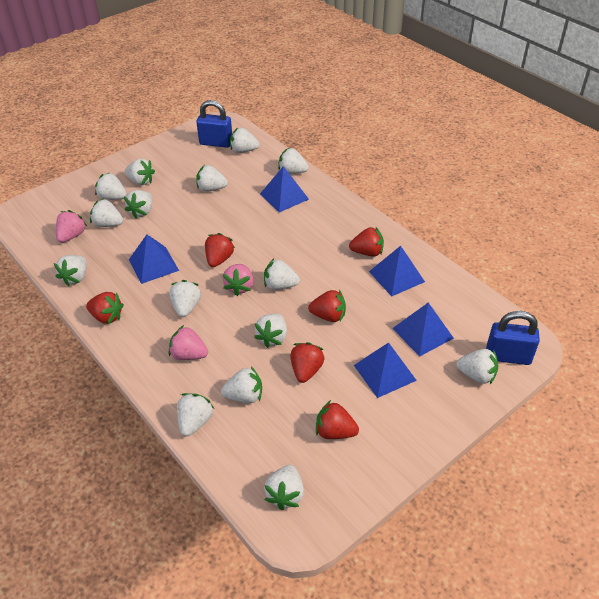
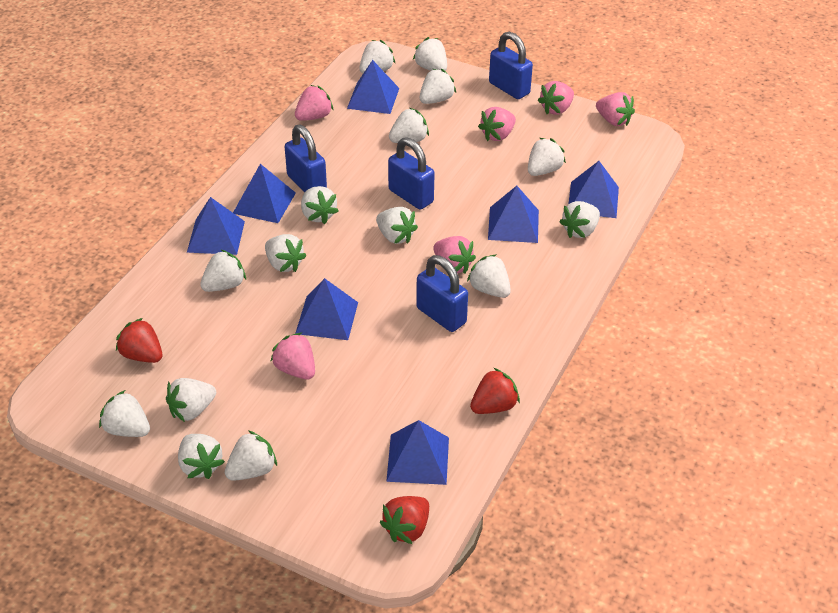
blue padlock: 2 -> 4
blue pyramid: 5 -> 7
pink strawberry: 3 -> 6
red strawberry: 6 -> 3

